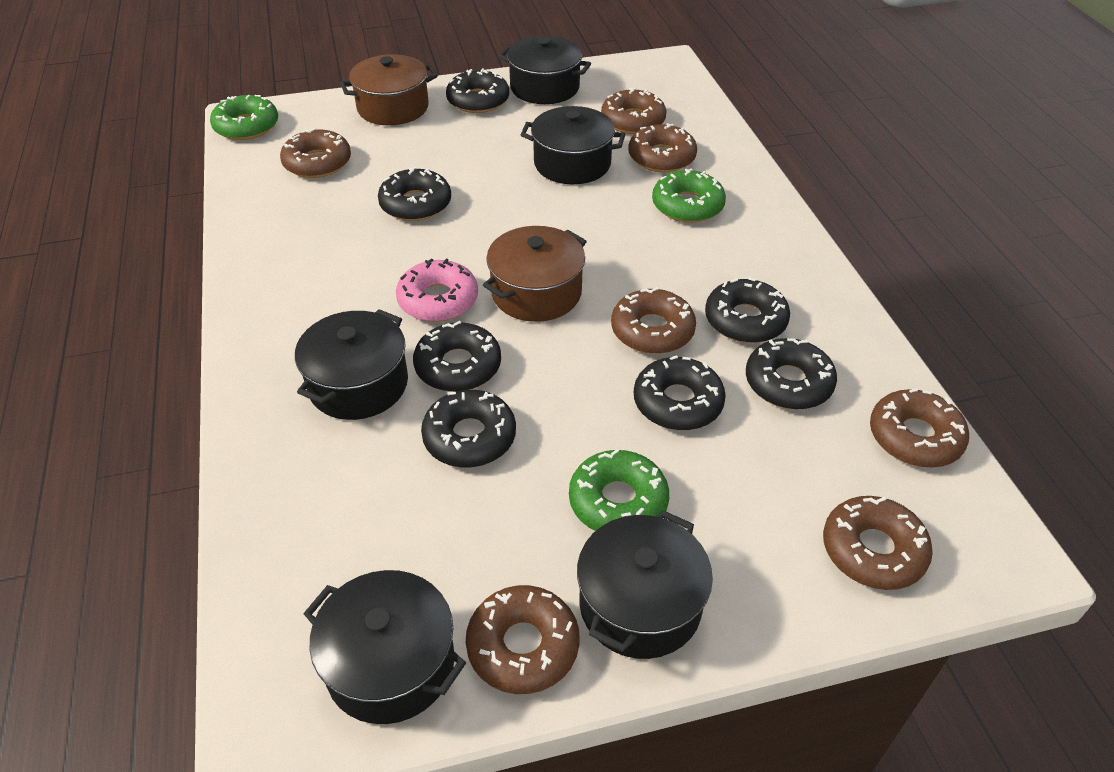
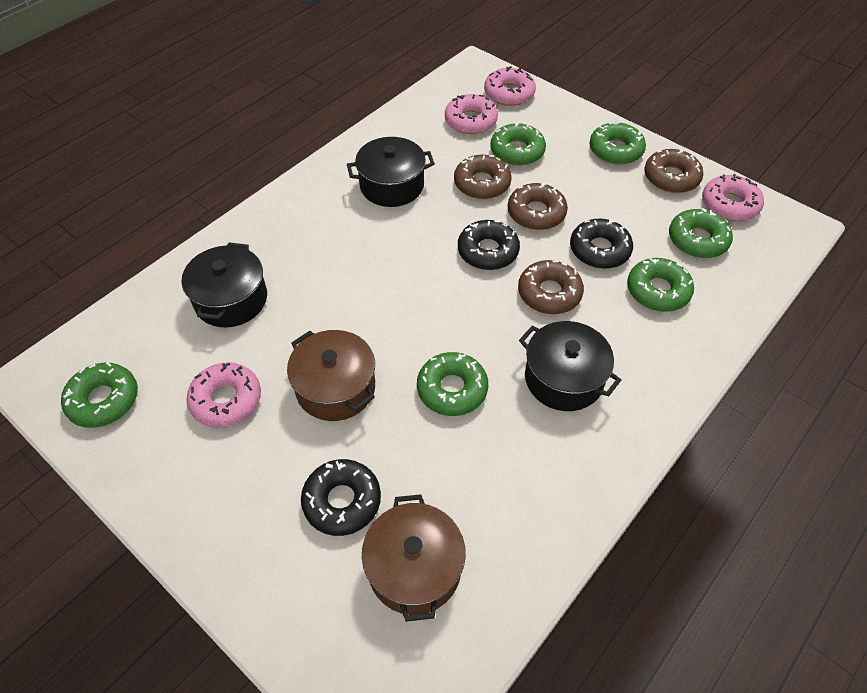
black donut: 7 -> 3
black pot: 5 -> 3
brown donut: 7 -> 4
green donut: 3 -> 6
pink donut: 1 -> 4

